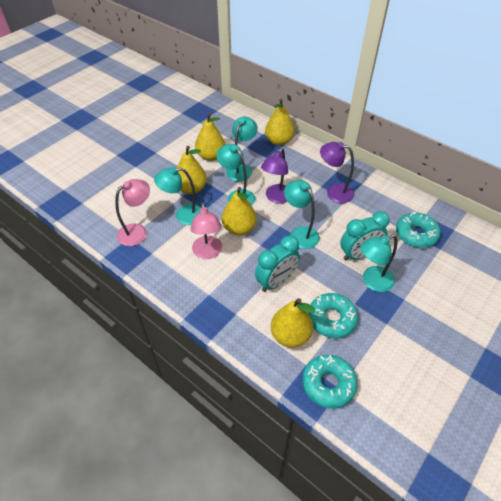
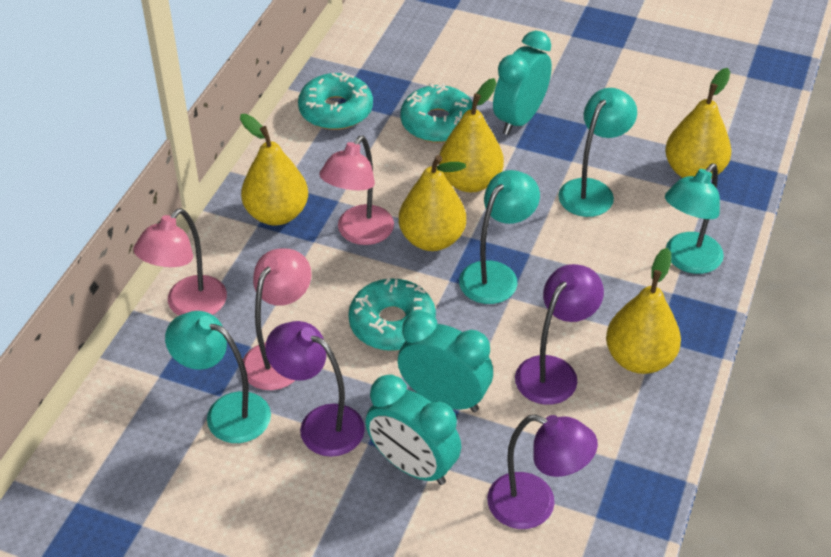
pink lamp: 2 -> 3
purple lamp: 2 -> 3
turquoise clock: 2 -> 3
turquoise lamp: 5 -> 4

